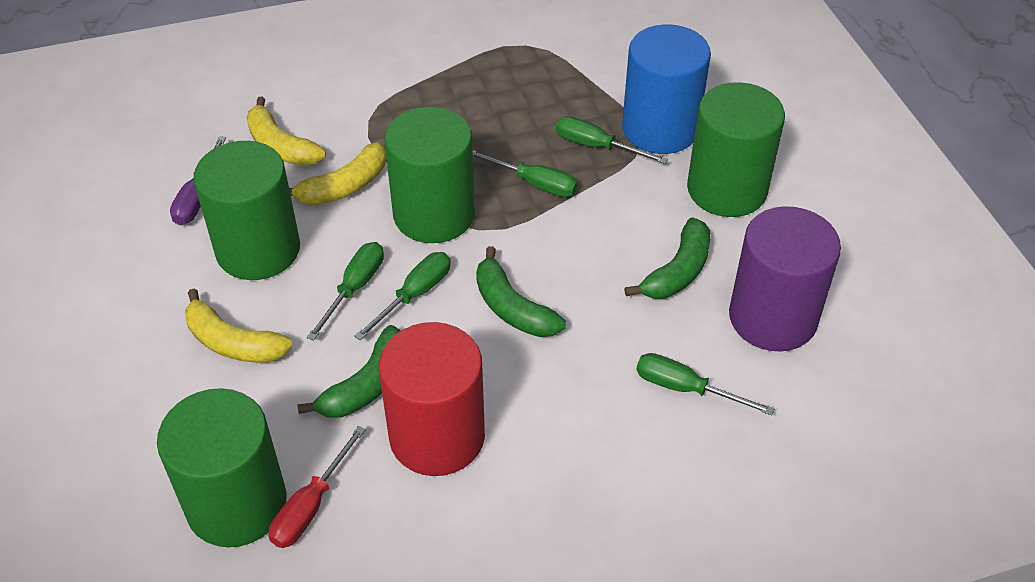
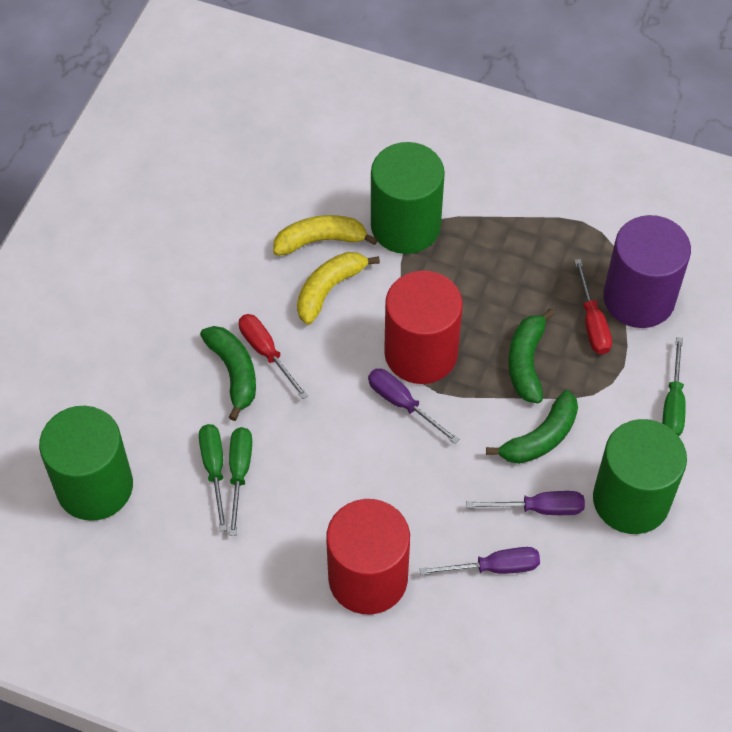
blue cylinder: 1 -> 0
green cylinder: 4 -> 3
green screwdriver: 5 -> 3
purple screwdriver: 1 -> 3
red cylinder: 1 -> 2
red screwdriver: 1 -> 2
yellow banana: 3 -> 2

